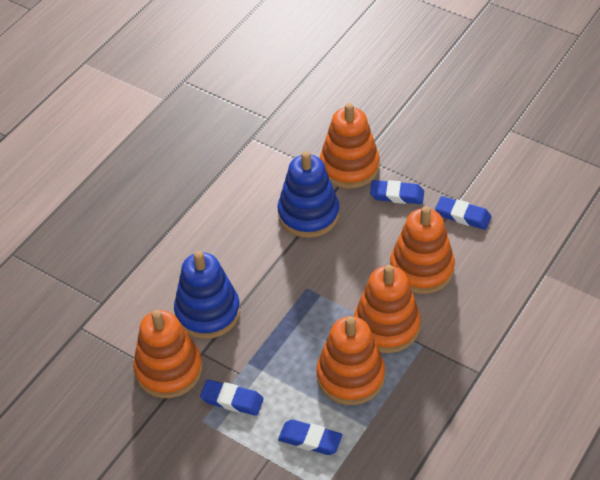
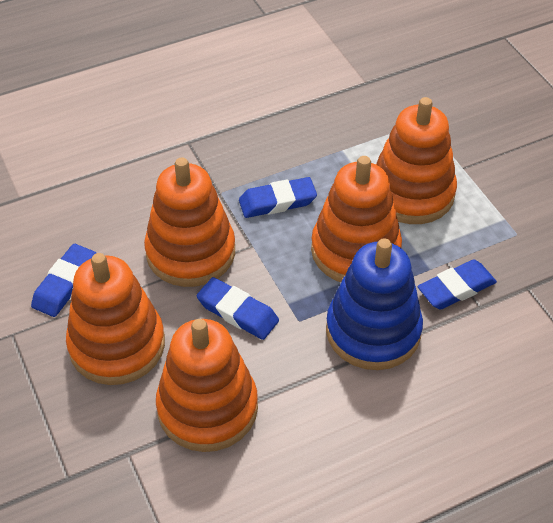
blue stacking toy: 2 -> 1

